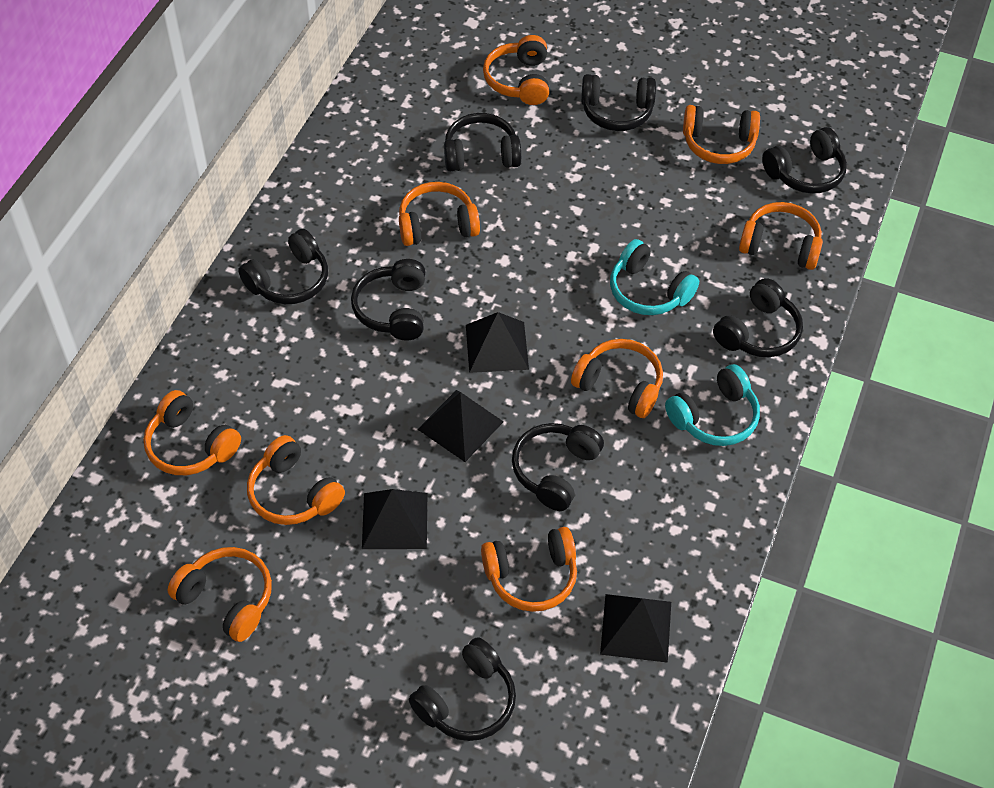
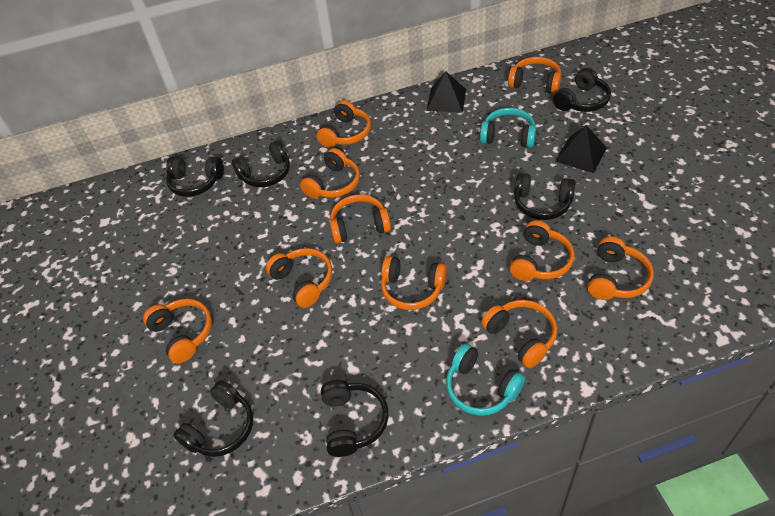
black headphones: 8 -> 6
black pyramid: 4 -> 2
orange headphones: 9 -> 10

